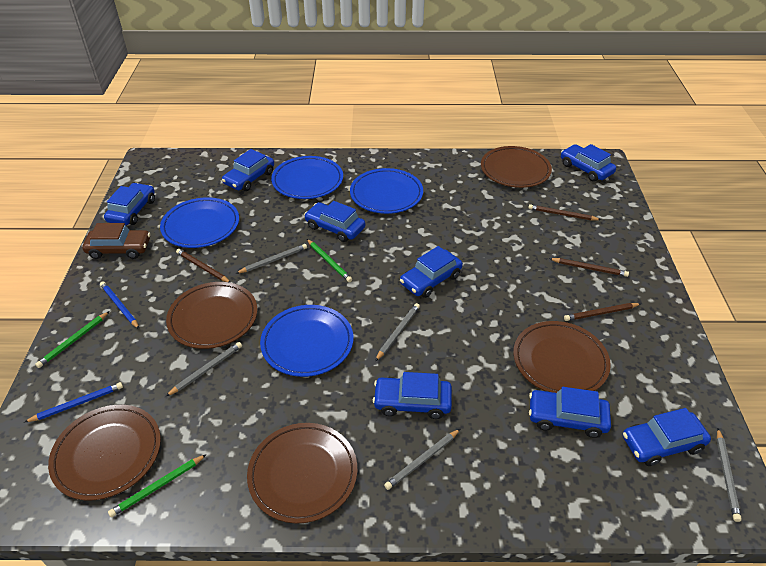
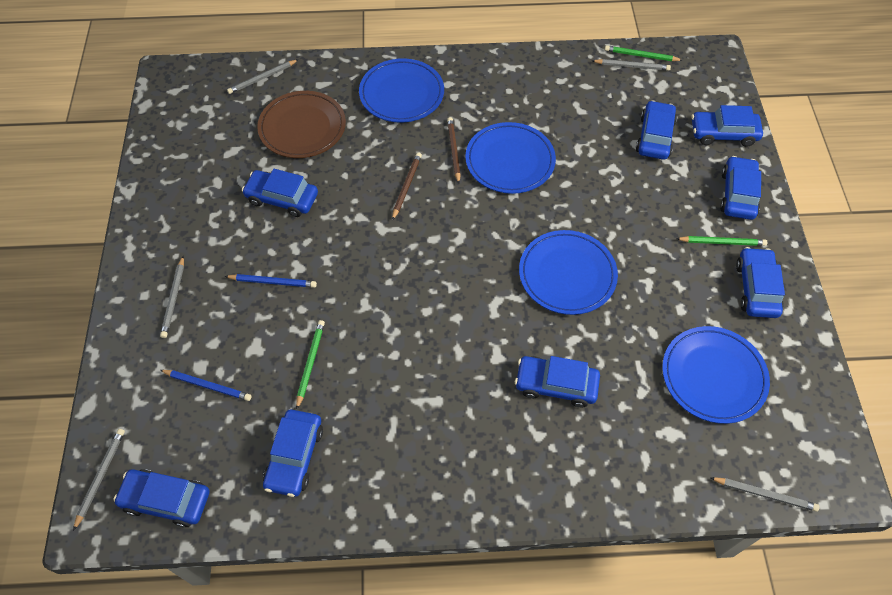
brown car: 1 -> 0
brown pencil: 4 -> 2
brown plate: 5 -> 1

